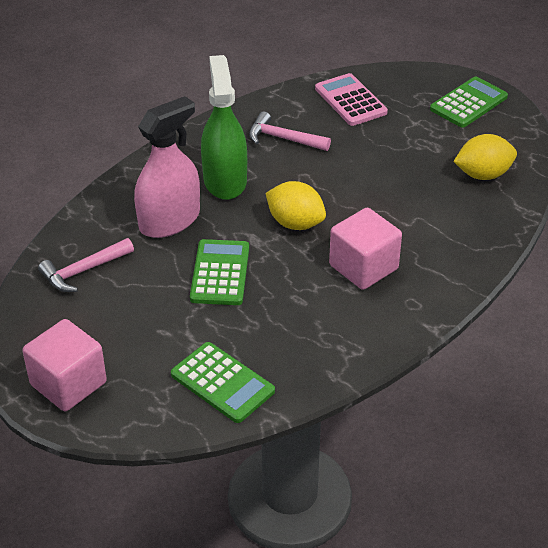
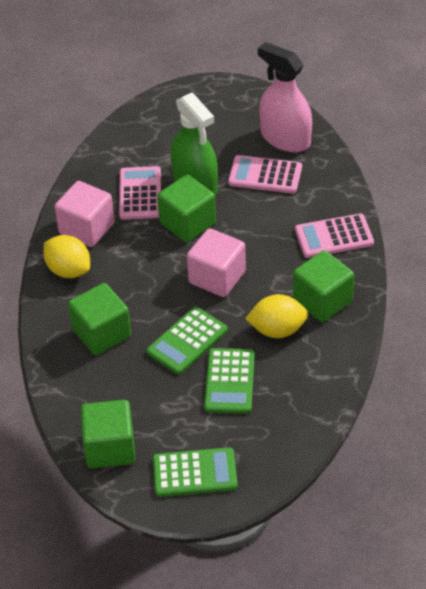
green cube: 0 -> 4
pink calculator: 1 -> 3
pink hammer: 2 -> 0

